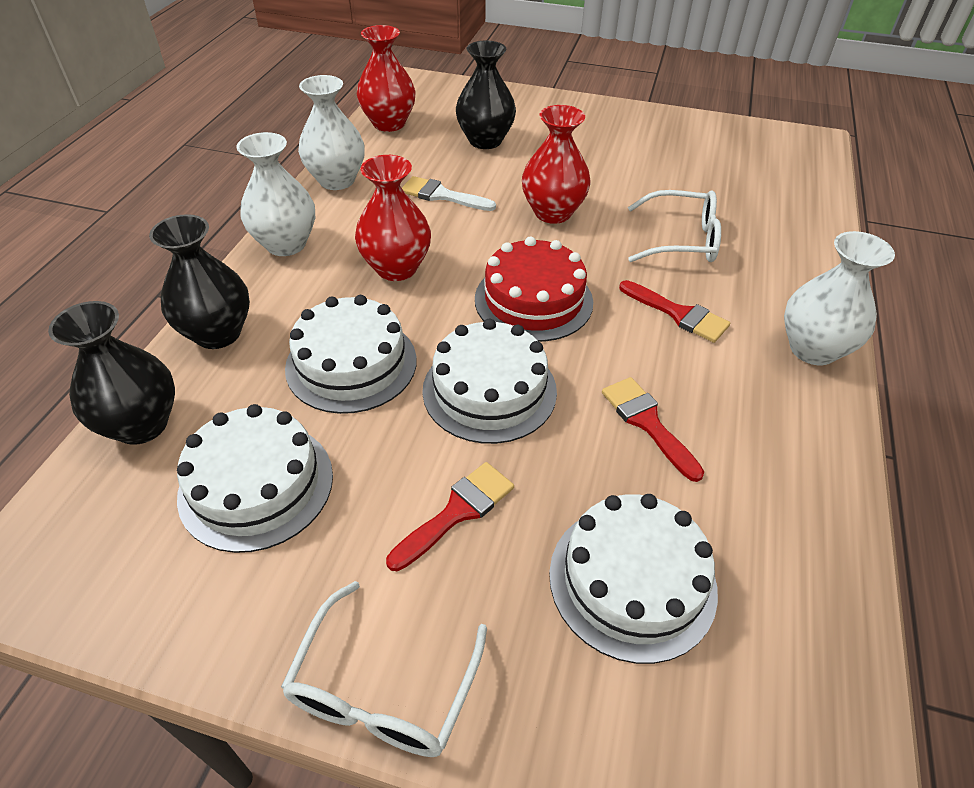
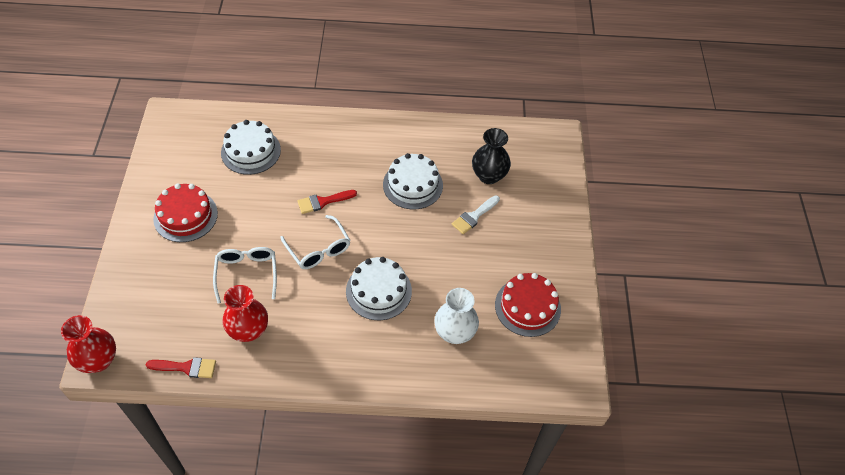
black vase: 3 -> 1
red brush: 3 -> 2
red cake: 1 -> 2
red vase: 3 -> 2
white cake: 4 -> 3
white vase: 3 -> 1

